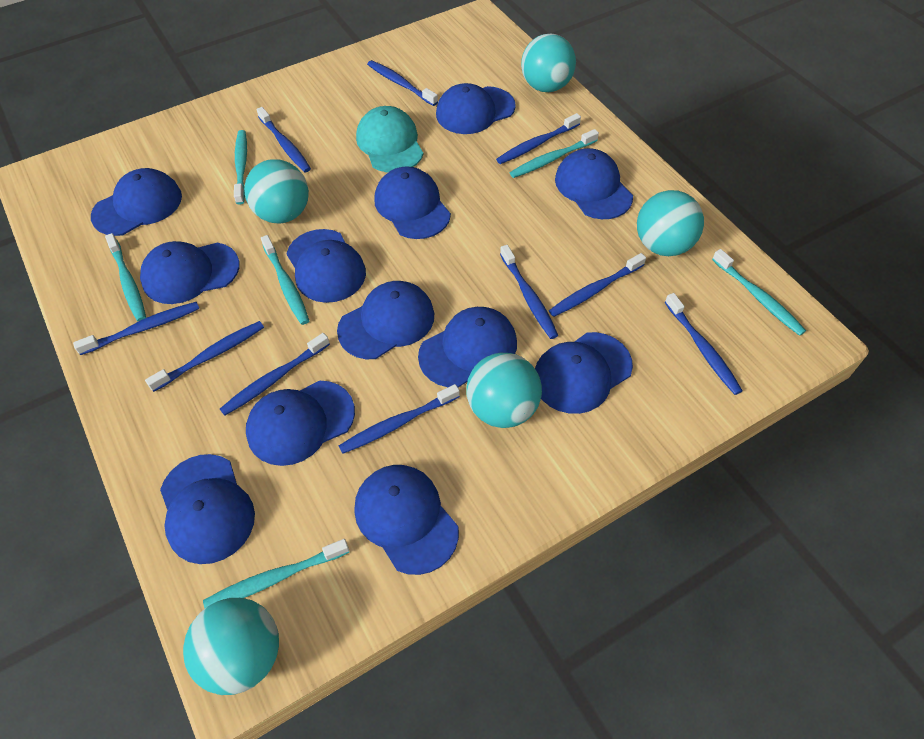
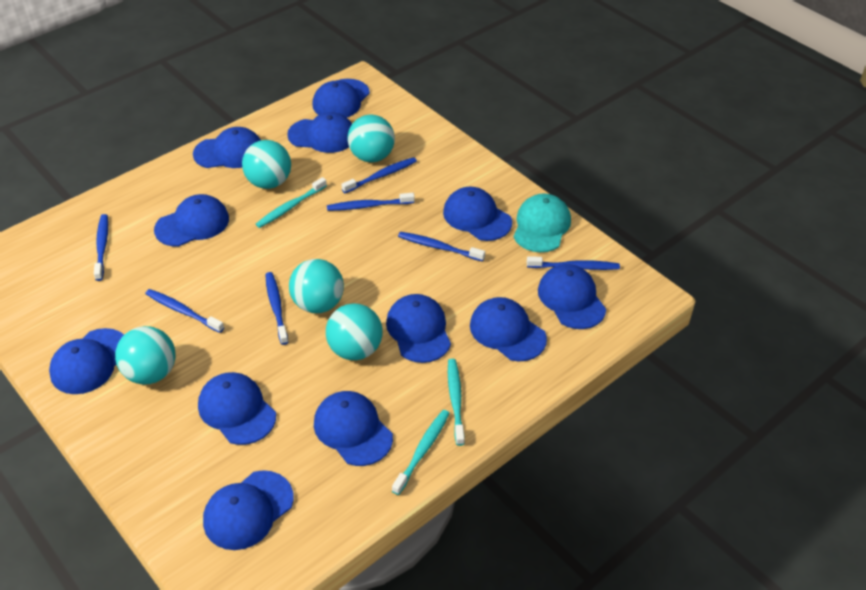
blue toothbrush: 10 -> 7
turquoise toothbrush: 6 -> 3

